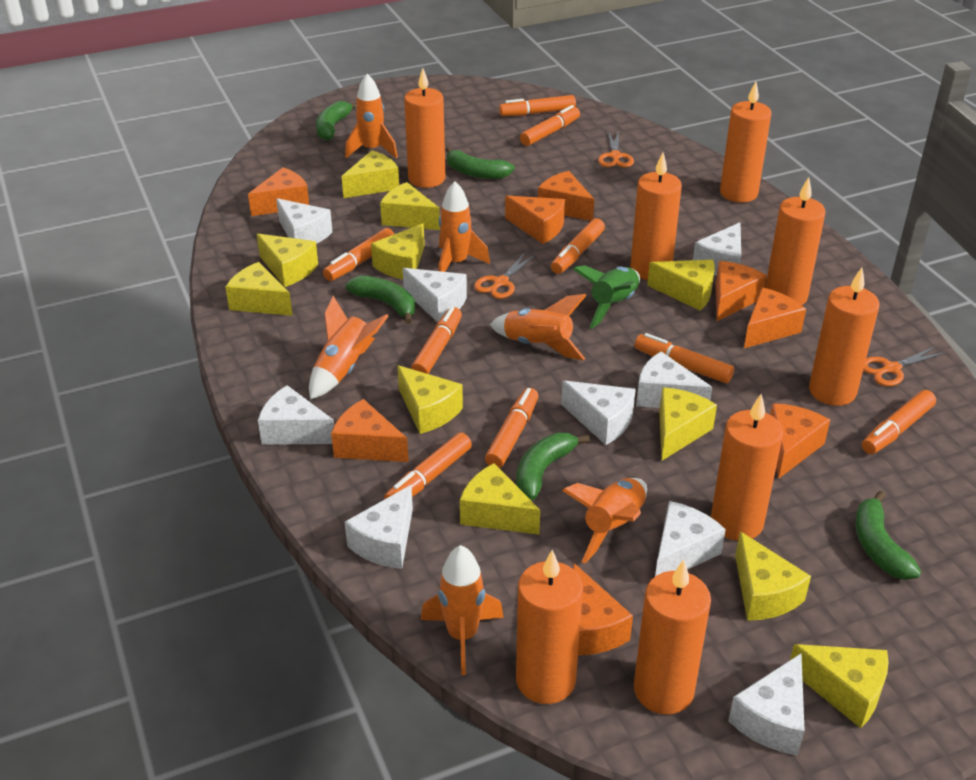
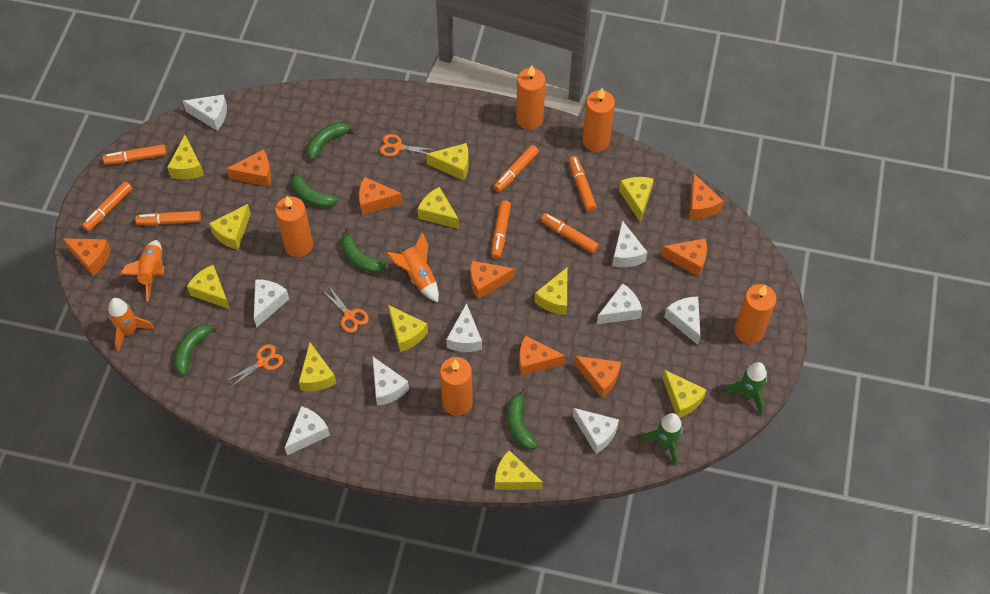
green rocket: 1 -> 2
orange candle: 8 -> 5
orange marker: 9 -> 7
orange rocket: 6 -> 3

